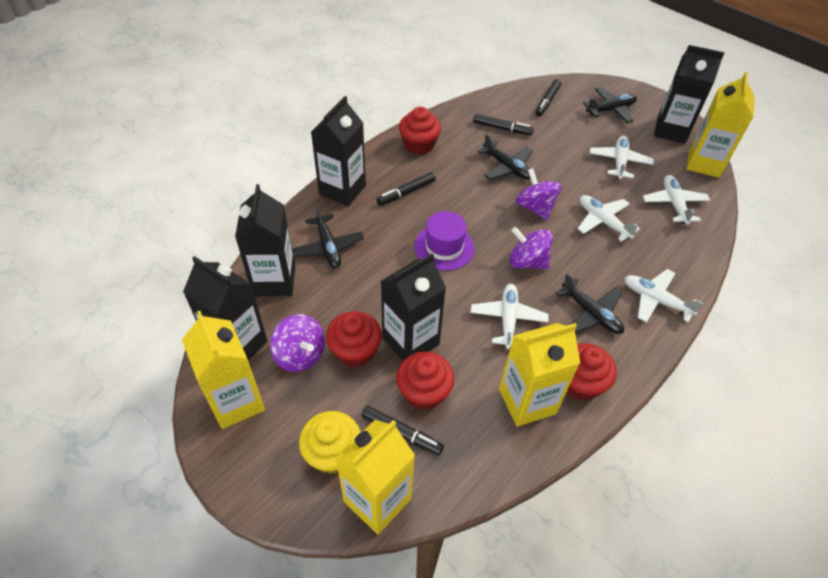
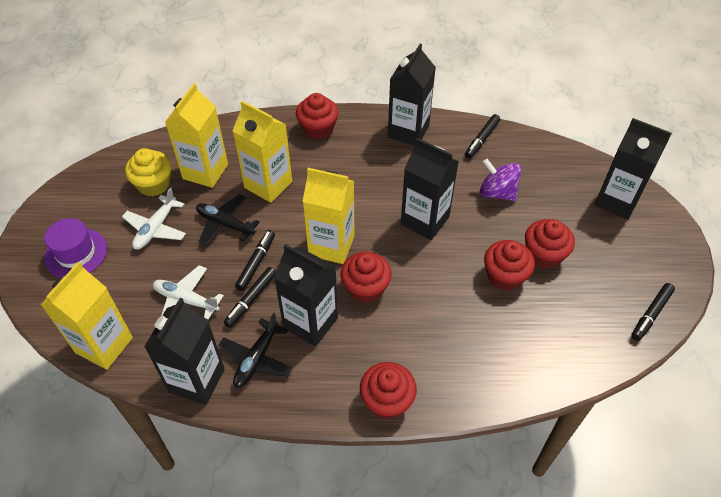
black plane: 4 -> 2
purple spinning top: 3 -> 1
red cupcake: 4 -> 5
white plane: 5 -> 2

